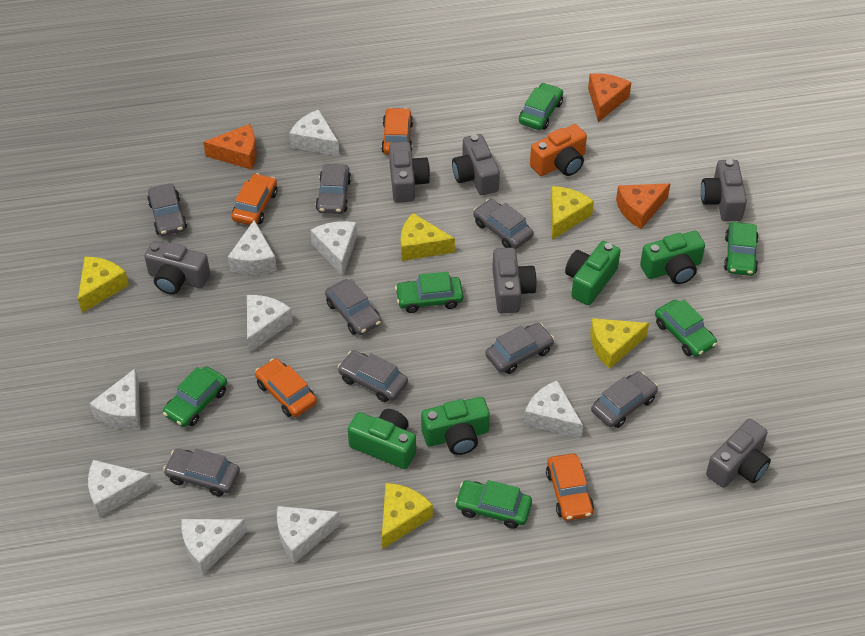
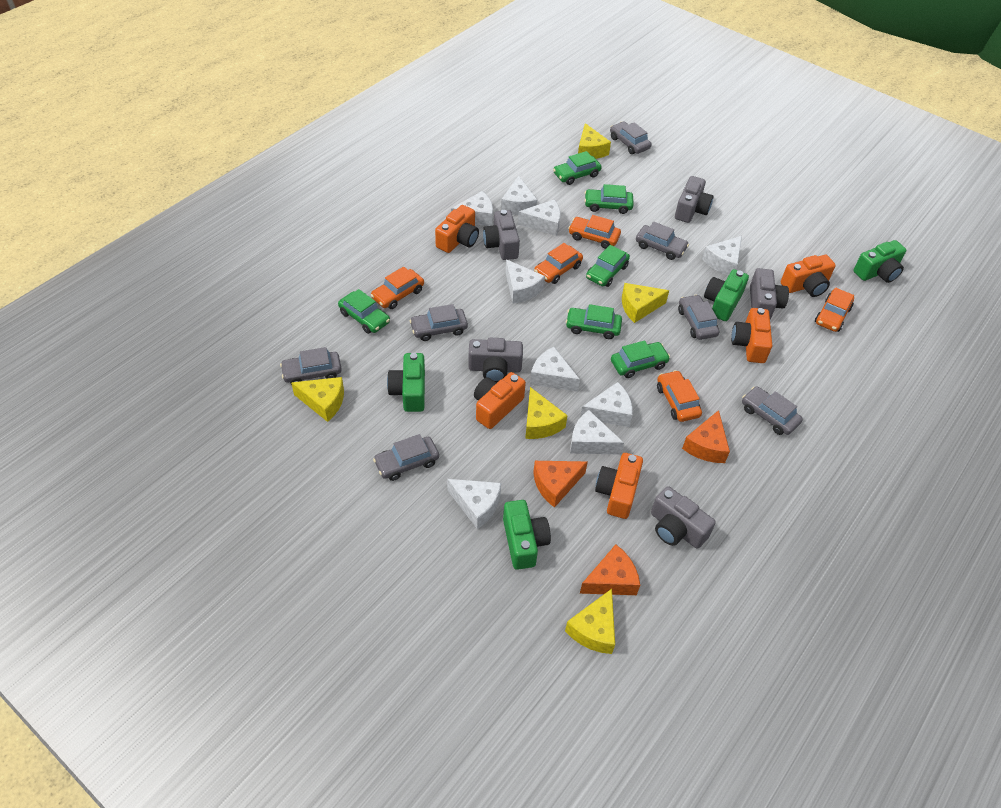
grey camera: 6 -> 5
grey car: 8 -> 7
orange camera: 1 -> 5
orange car: 4 -> 5

